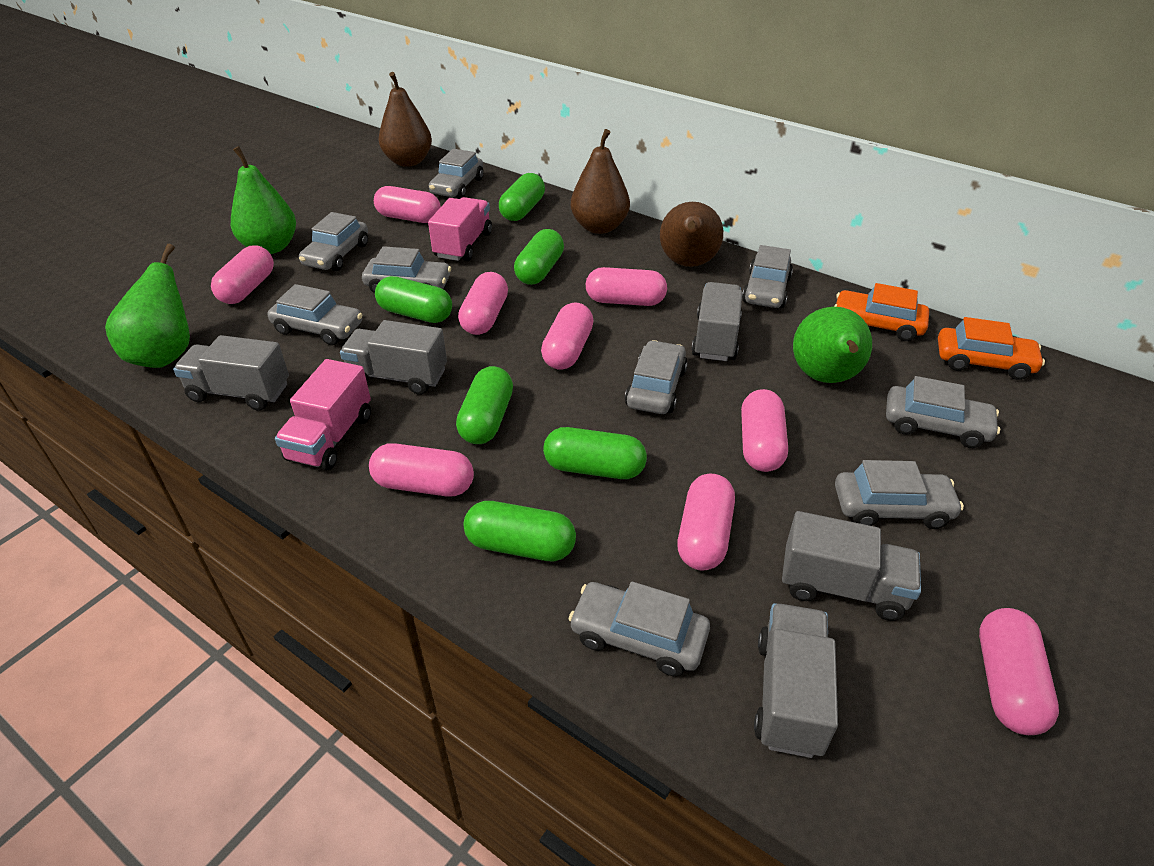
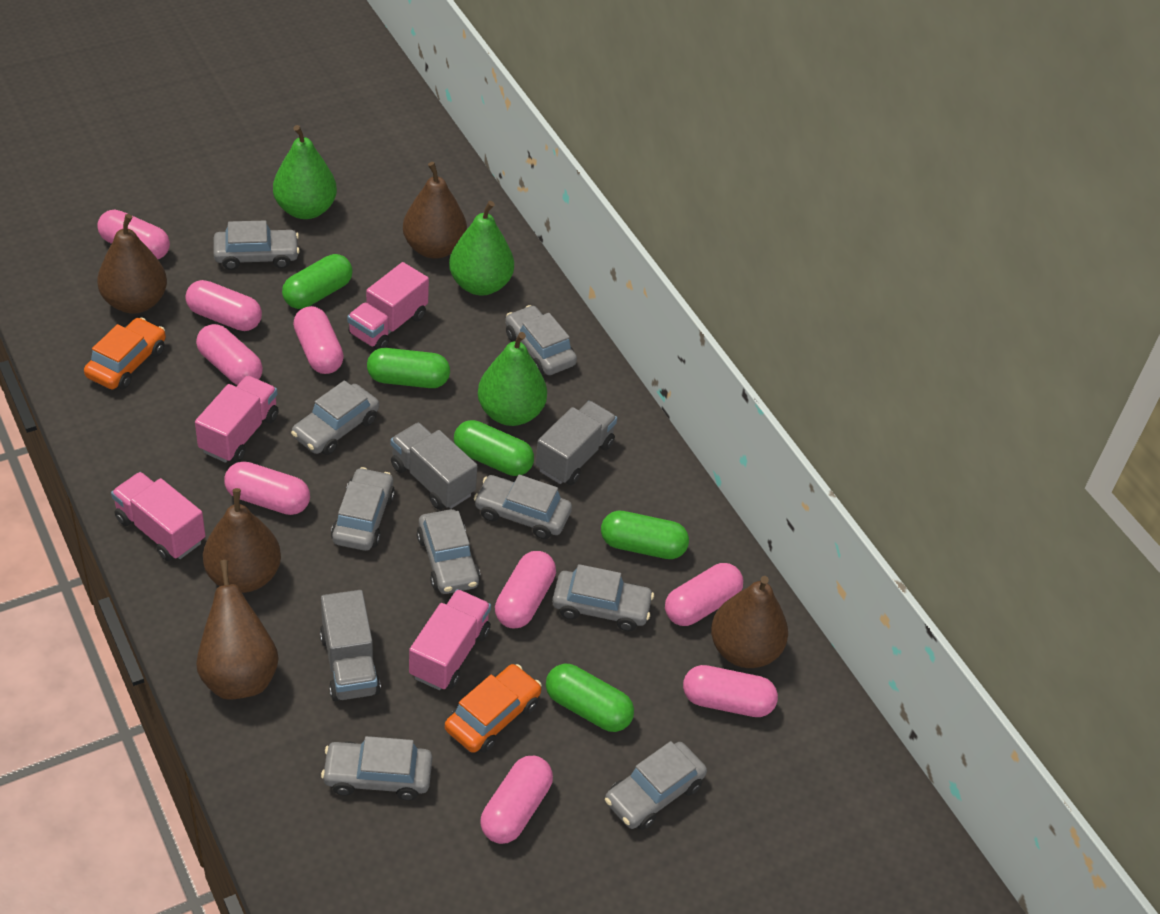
brown pear: 3 -> 5
green capsule: 6 -> 5
grey truck: 5 -> 3
pink truck: 2 -> 4

